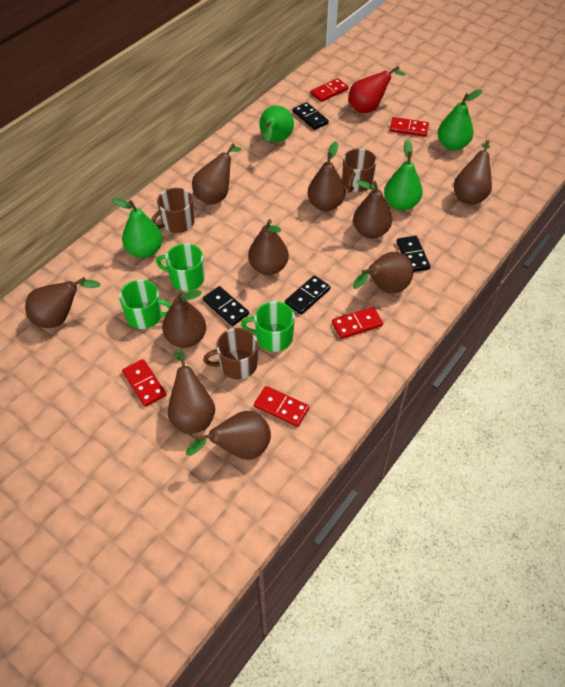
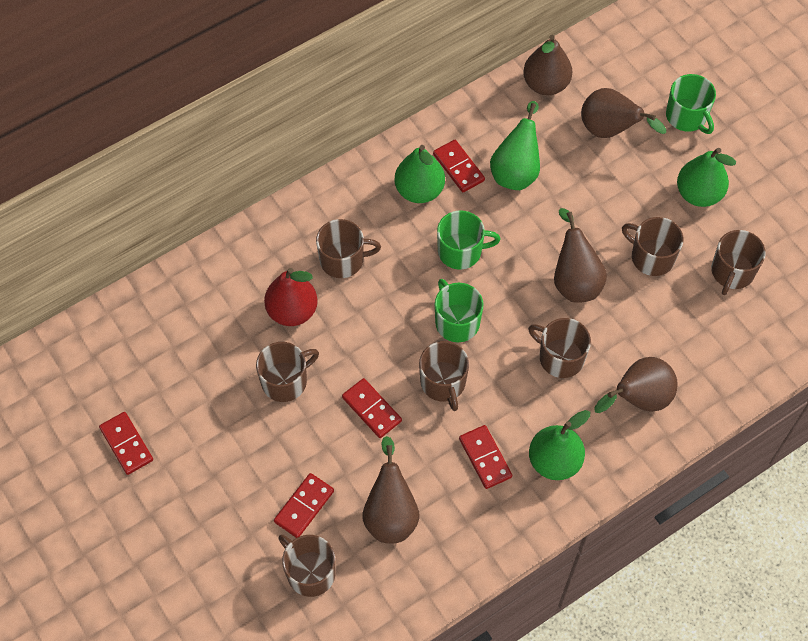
black domino: 4 -> 0
brown mug: 3 -> 7
brown pear: 10 -> 5

